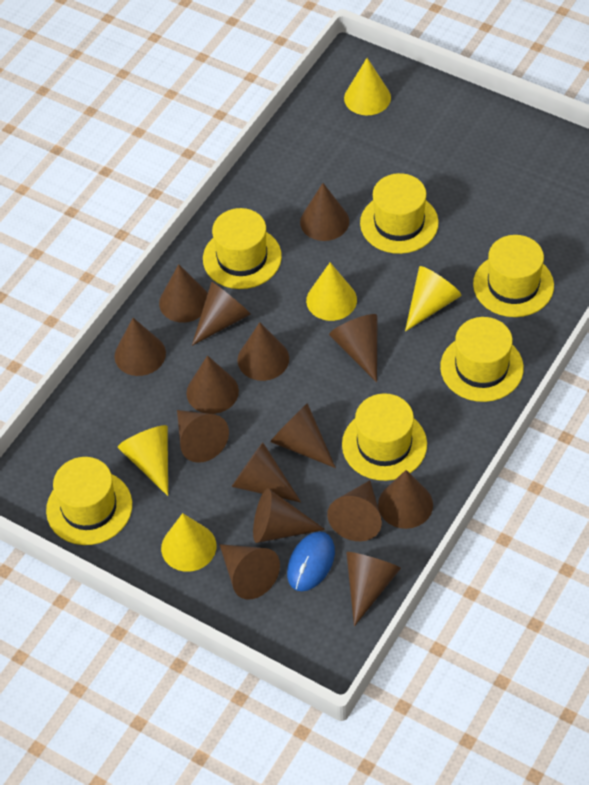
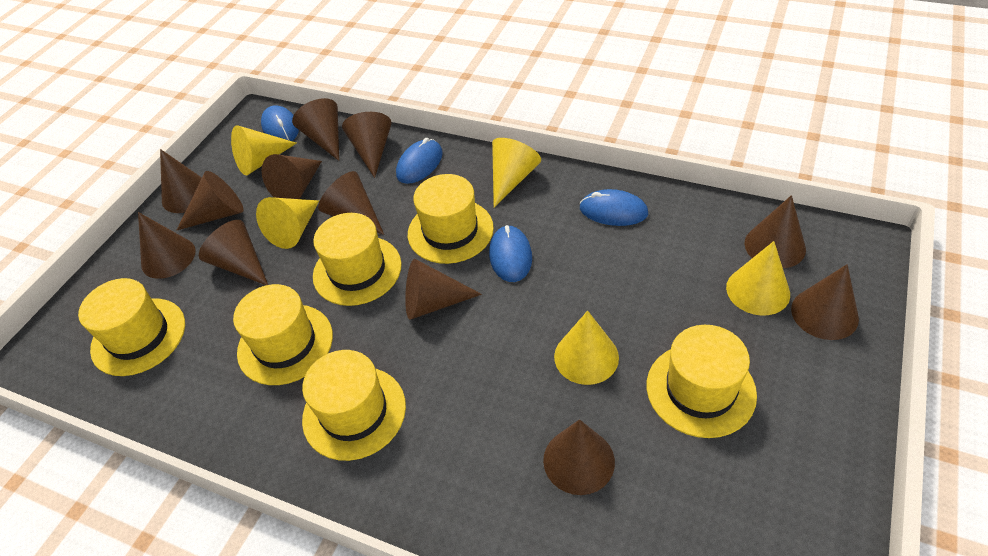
blue mouse: 1 -> 4
brown cone: 15 -> 12

